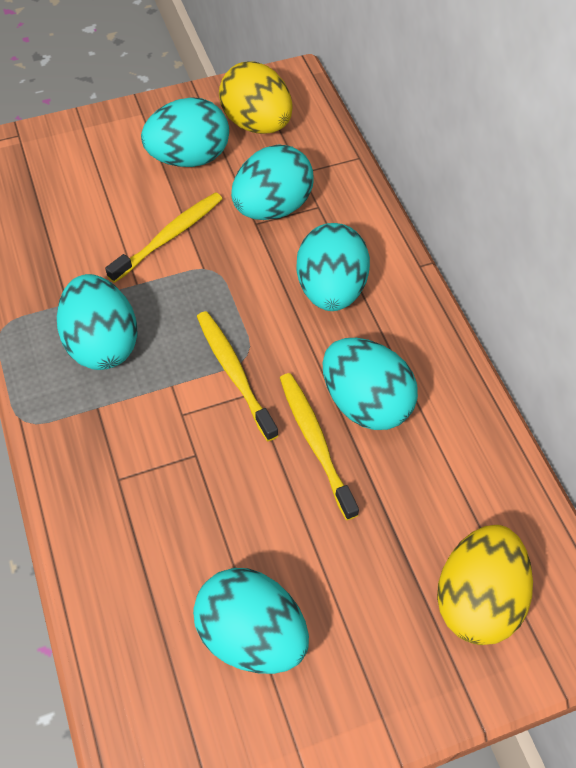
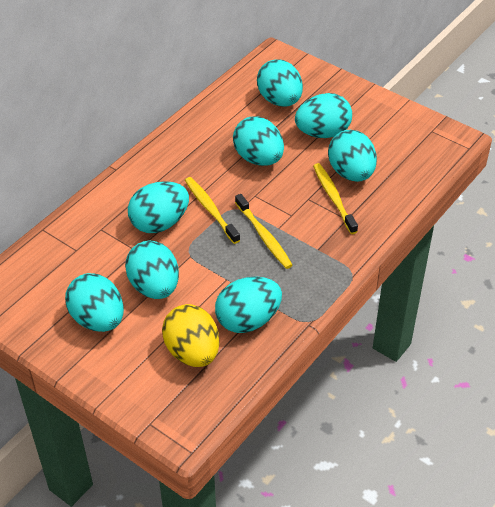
turquoise egg: 6 -> 8
yellow egg: 2 -> 1

